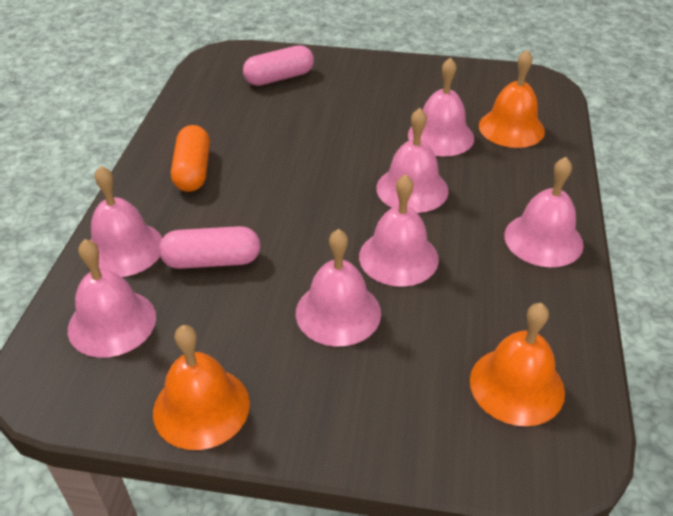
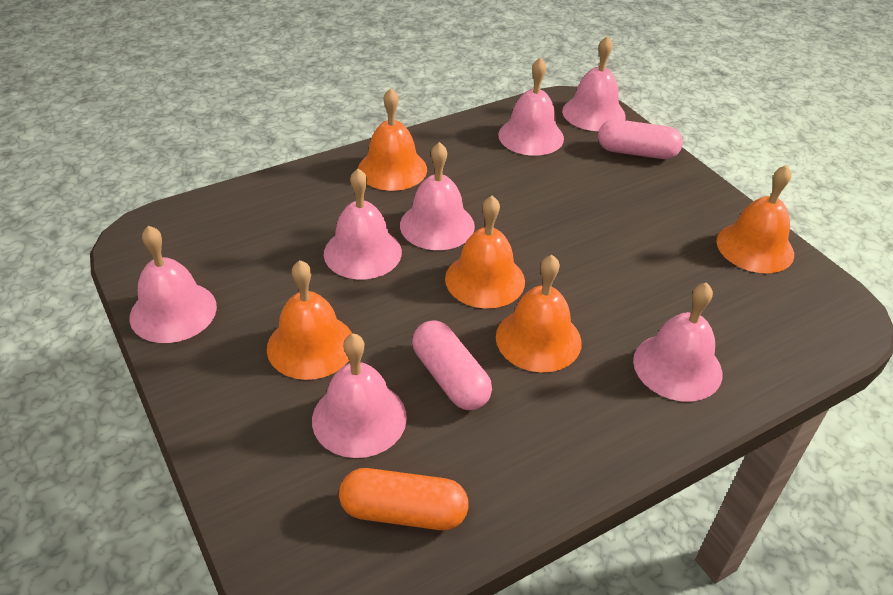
orange bell: 3 -> 5

